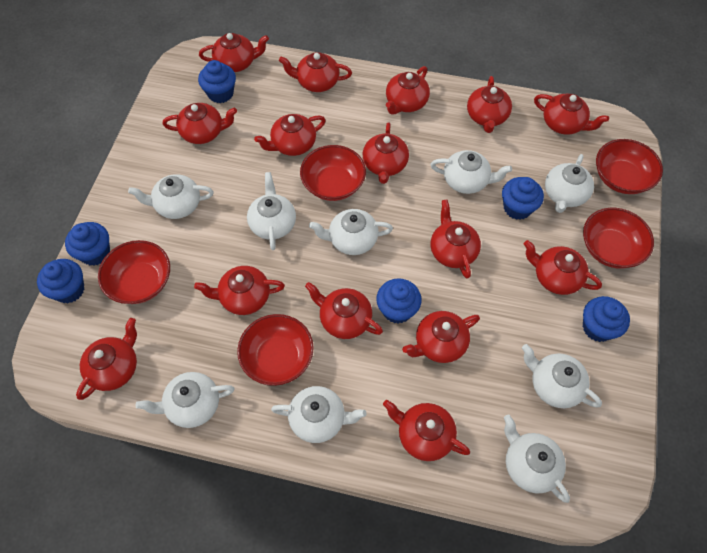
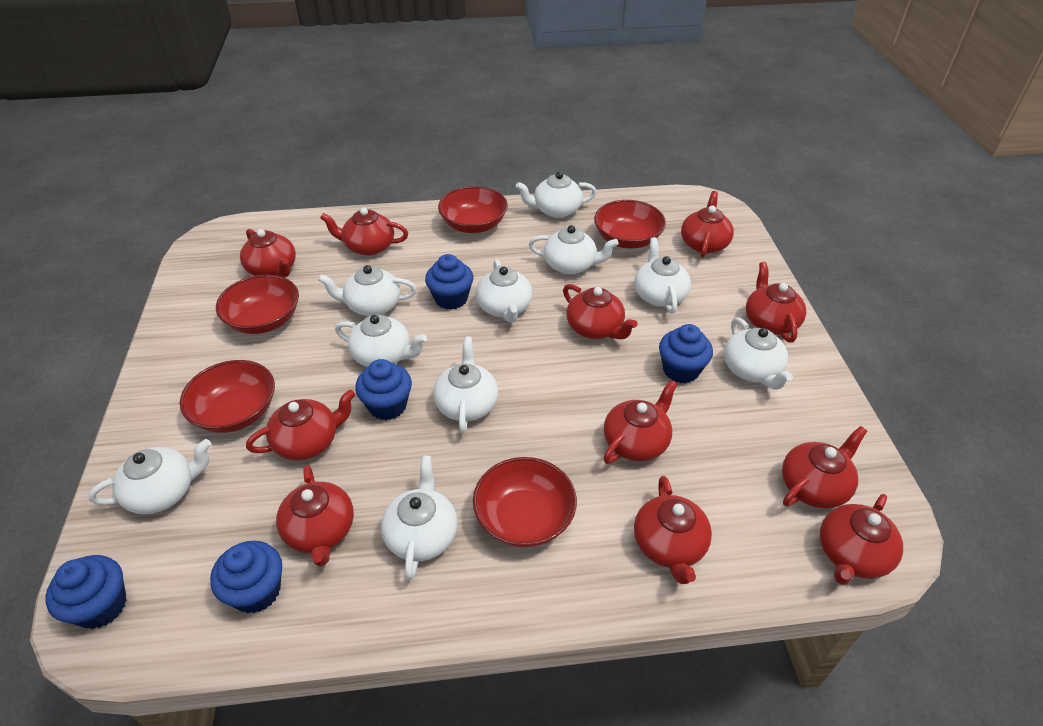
blue cupcake: 6 -> 5
red teapot: 15 -> 11
white teapot: 9 -> 10

